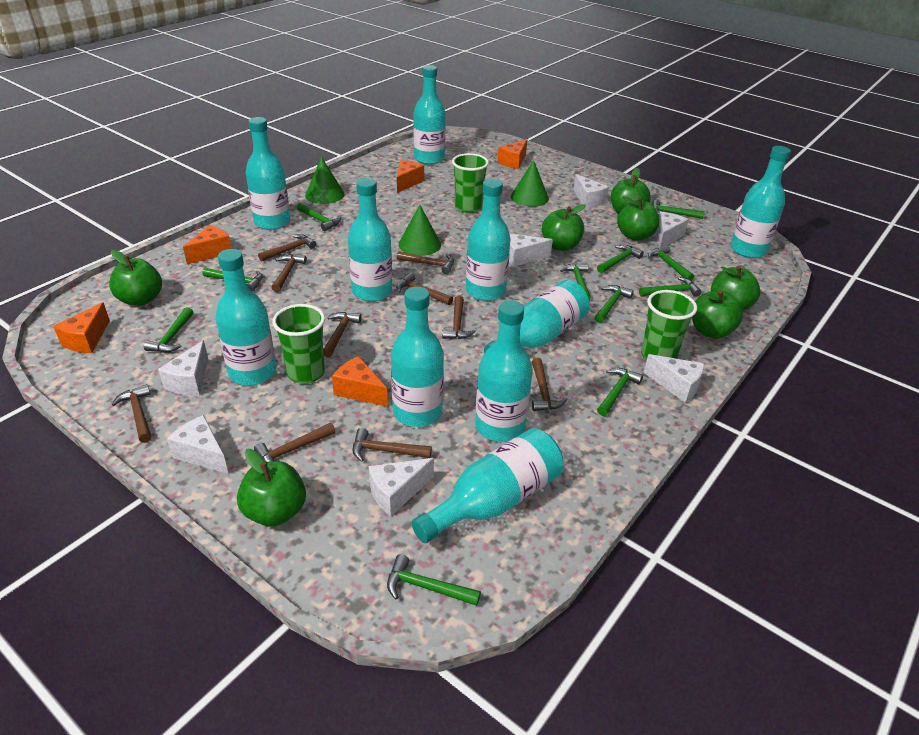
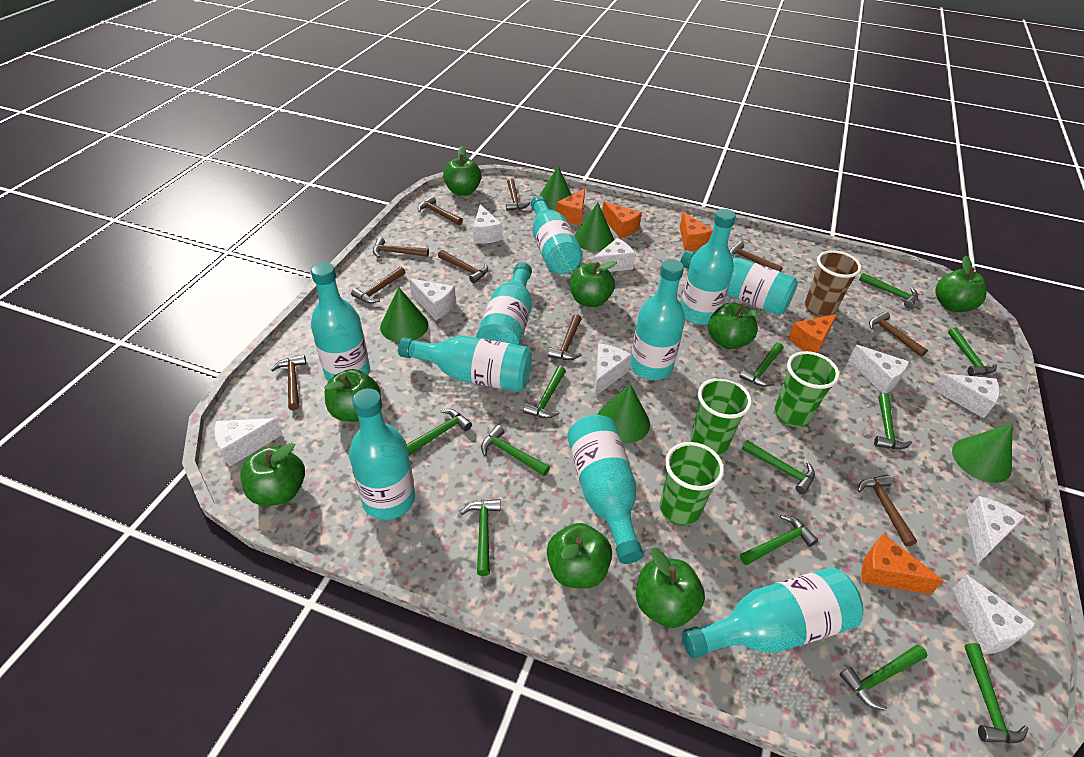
brown cup: 0 -> 1
green apple: 7 -> 8
green cone: 3 -> 5
green hammer: 11 -> 12
white cheese: 7 -> 9

